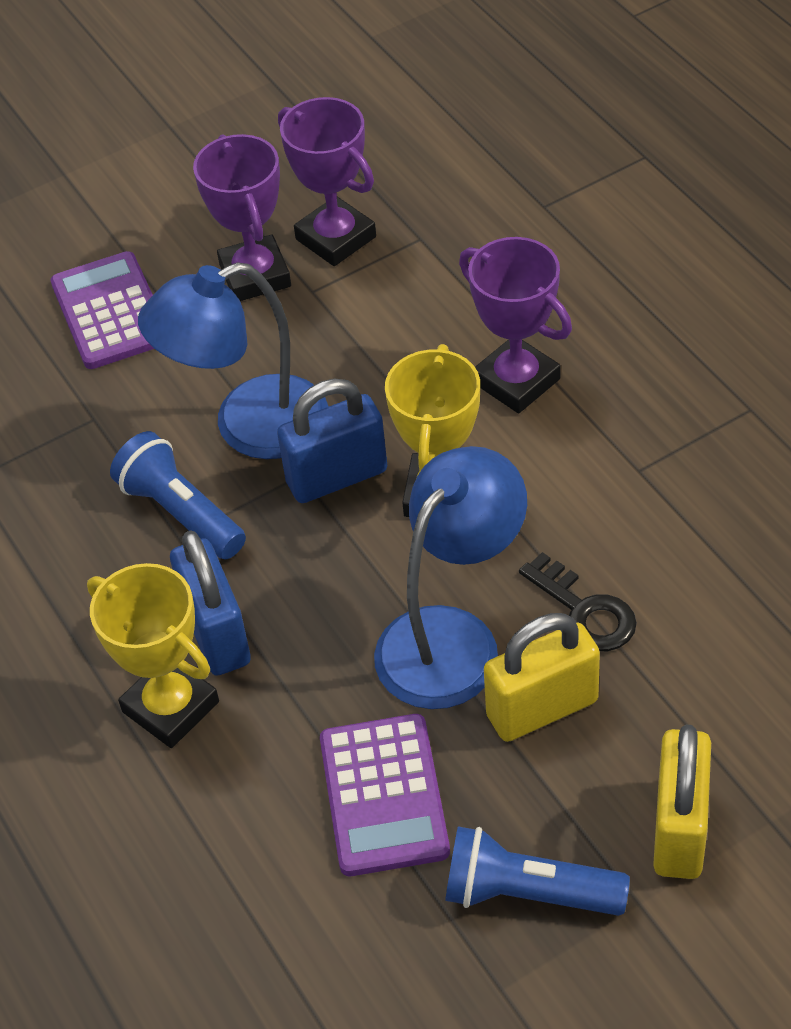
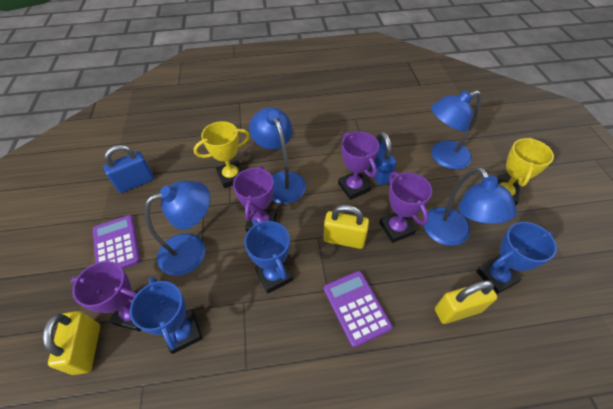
black key: 1 -> 0
blue flashlight: 2 -> 0
blue lamp: 2 -> 4
blue trophy: 0 -> 3
purple trophy: 3 -> 4
yellow padlock: 2 -> 3

